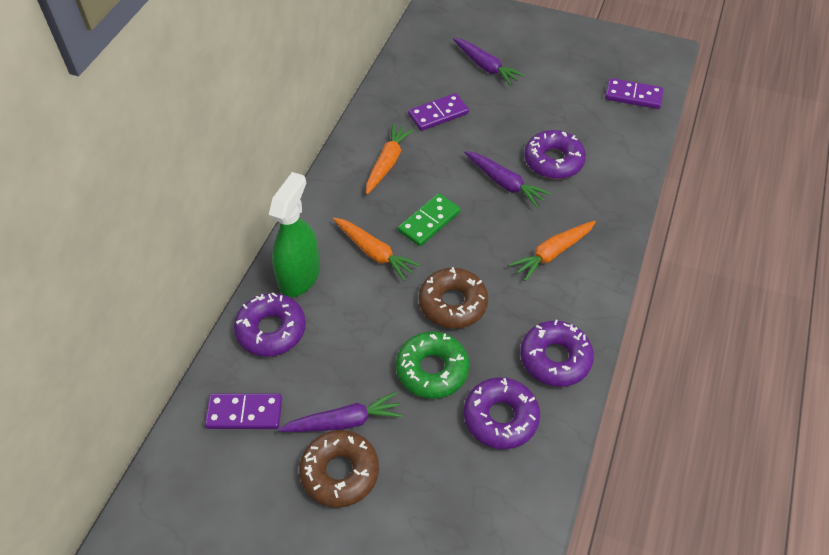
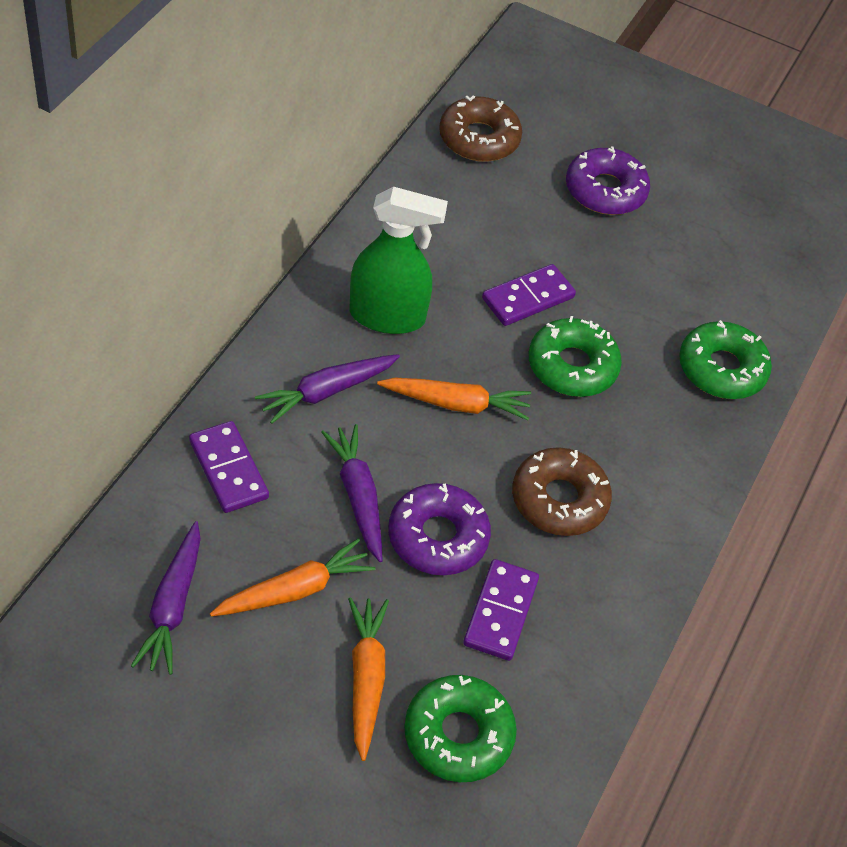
green domino: 1 -> 0
green donut: 1 -> 3
purple donut: 4 -> 2

